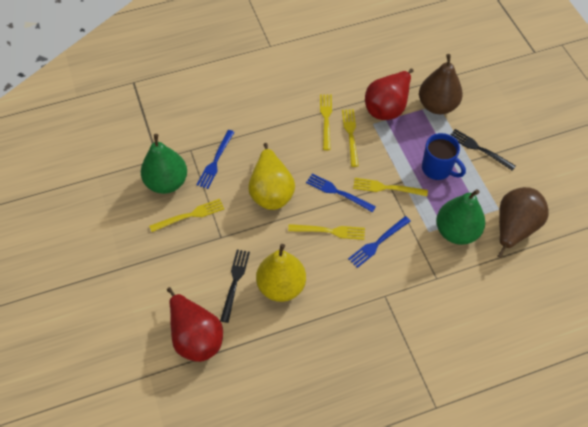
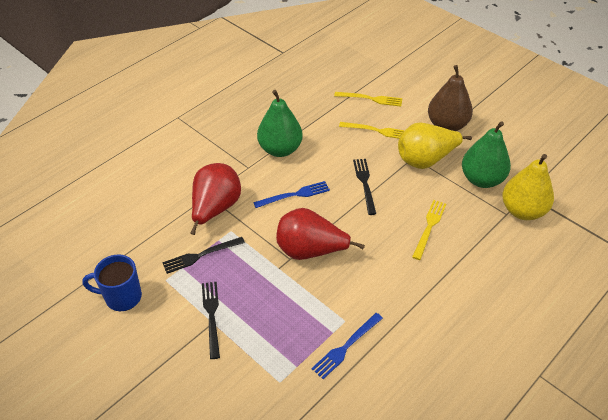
black fork: 2 -> 3
blue fork: 3 -> 2
brown pear: 2 -> 1
yellow fork: 5 -> 3

